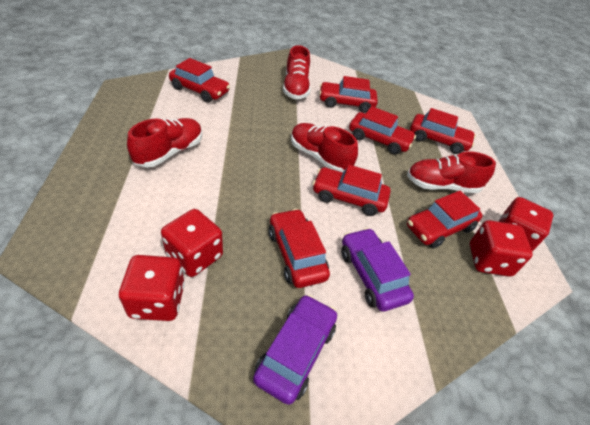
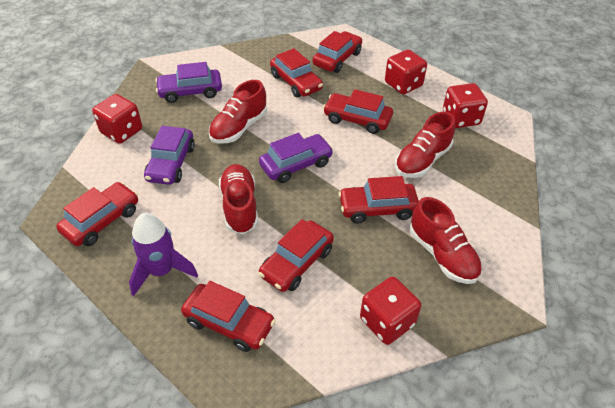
purple car: 2 -> 3
purple rocket: 0 -> 1

